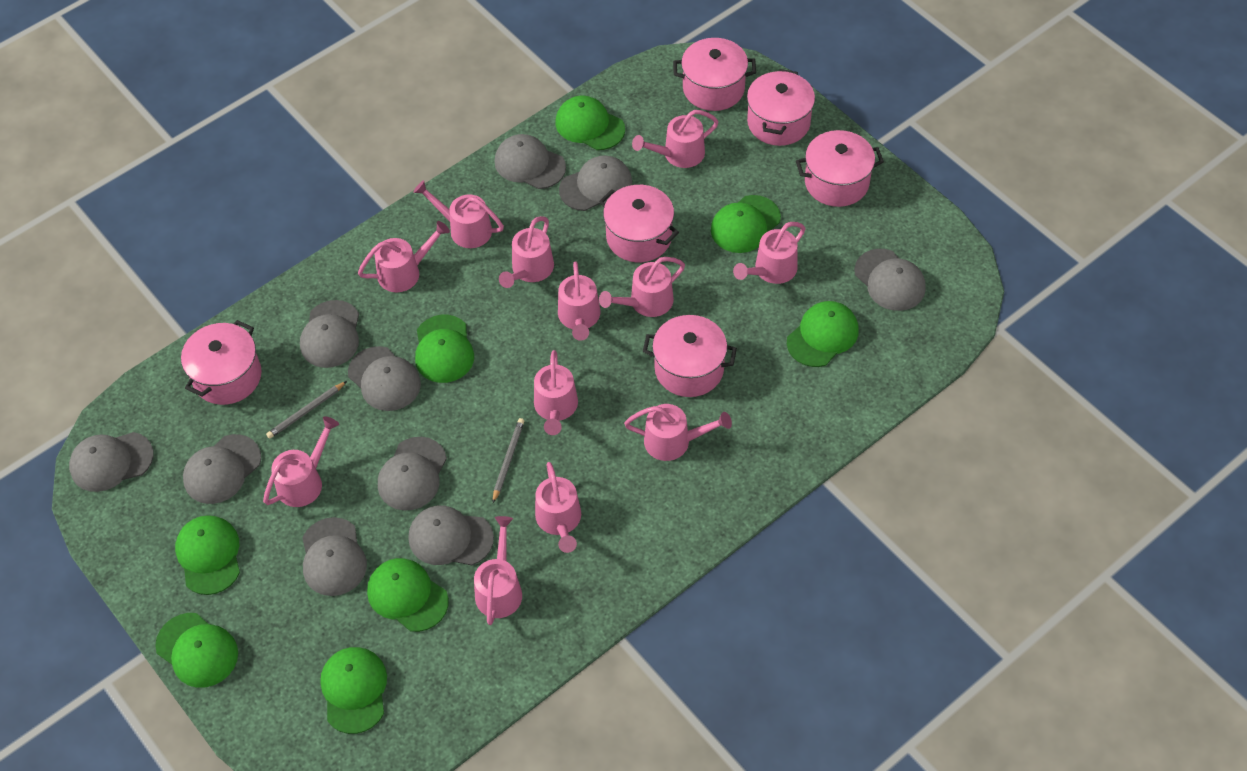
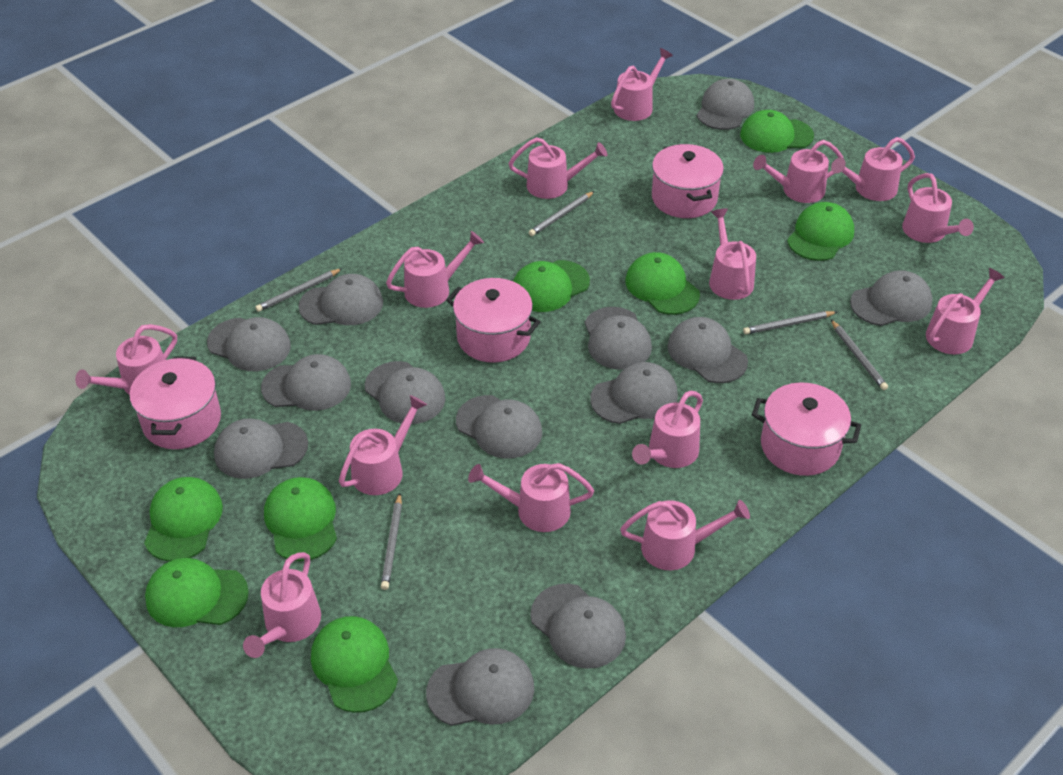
grey cap: 10 -> 13
grey pencil: 2 -> 5
pink pot: 6 -> 4
pink watering can: 12 -> 14

